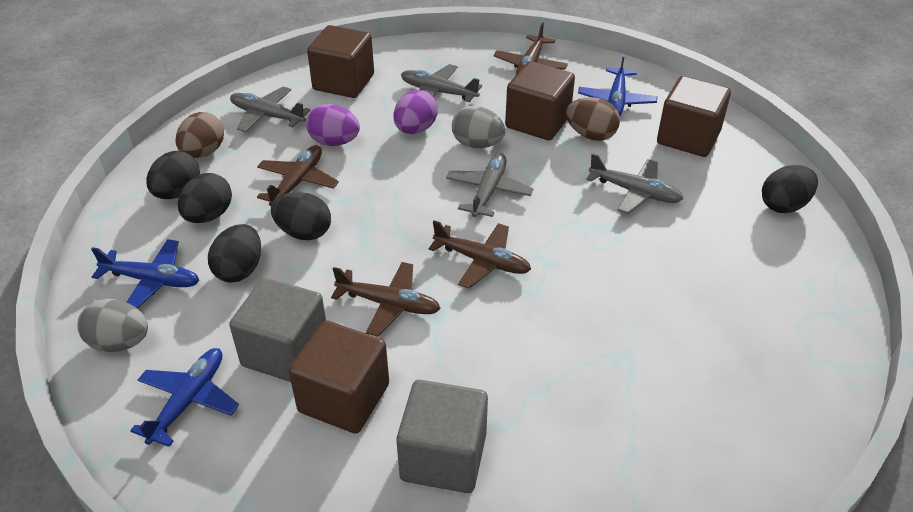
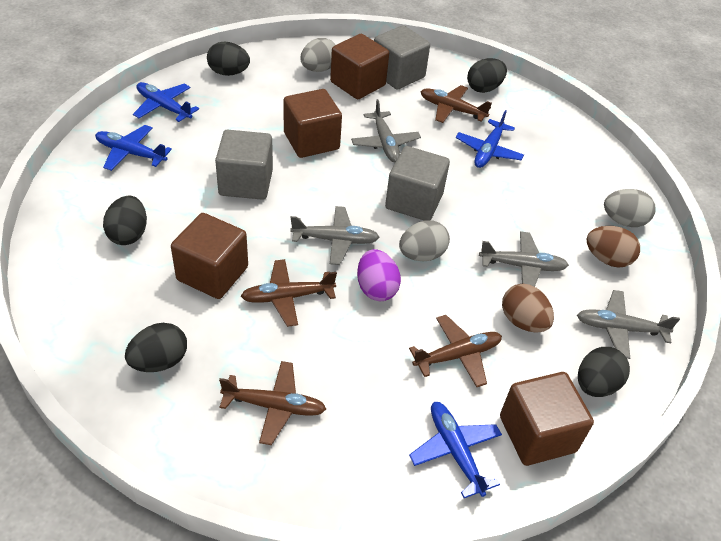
blue plane: 3 -> 4
grey cube: 2 -> 3
grey egg: 2 -> 3
purple egg: 2 -> 1

